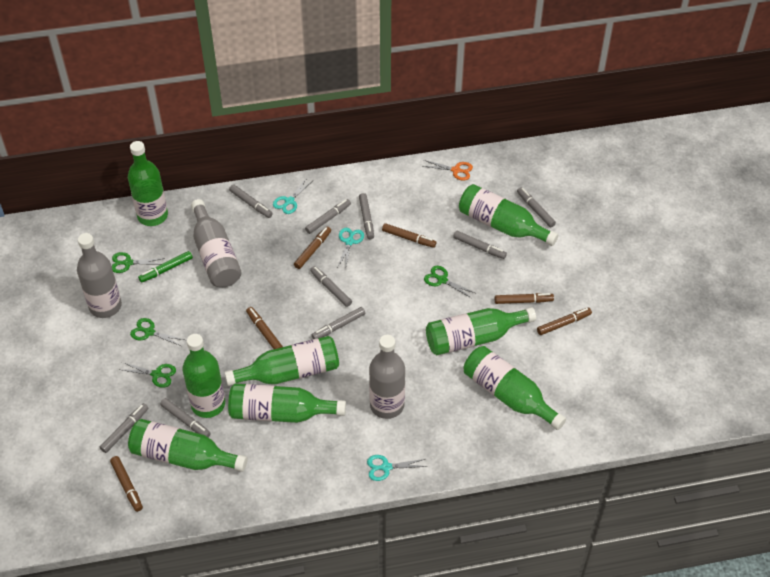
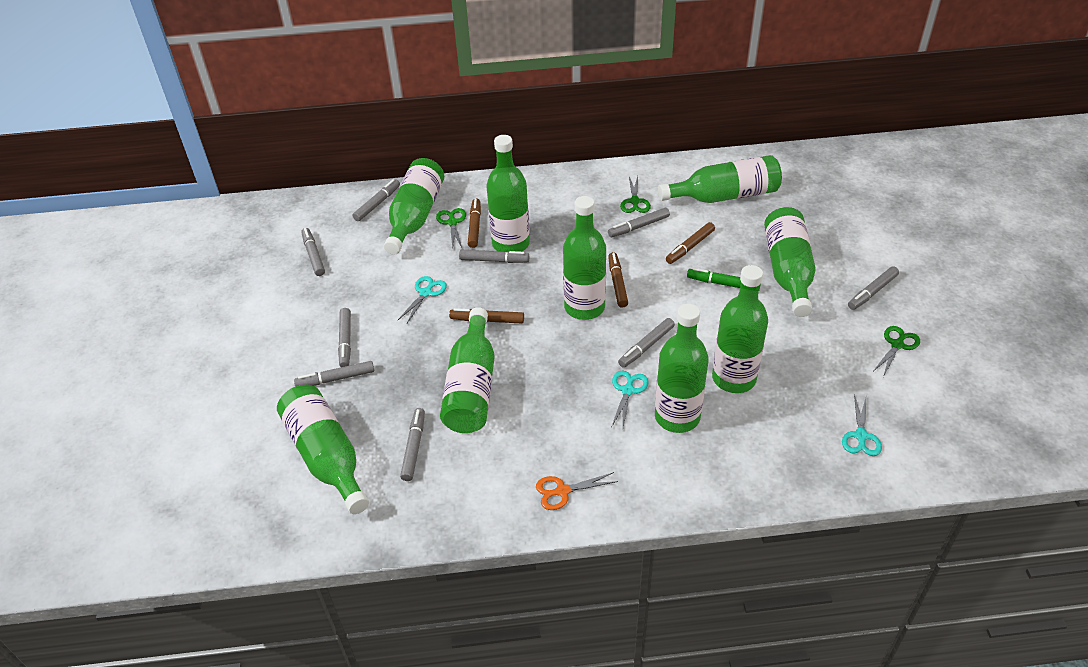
brown marker: 6 -> 4
green bottle: 8 -> 9
green scissors: 4 -> 3
grey bottle: 3 -> 0

